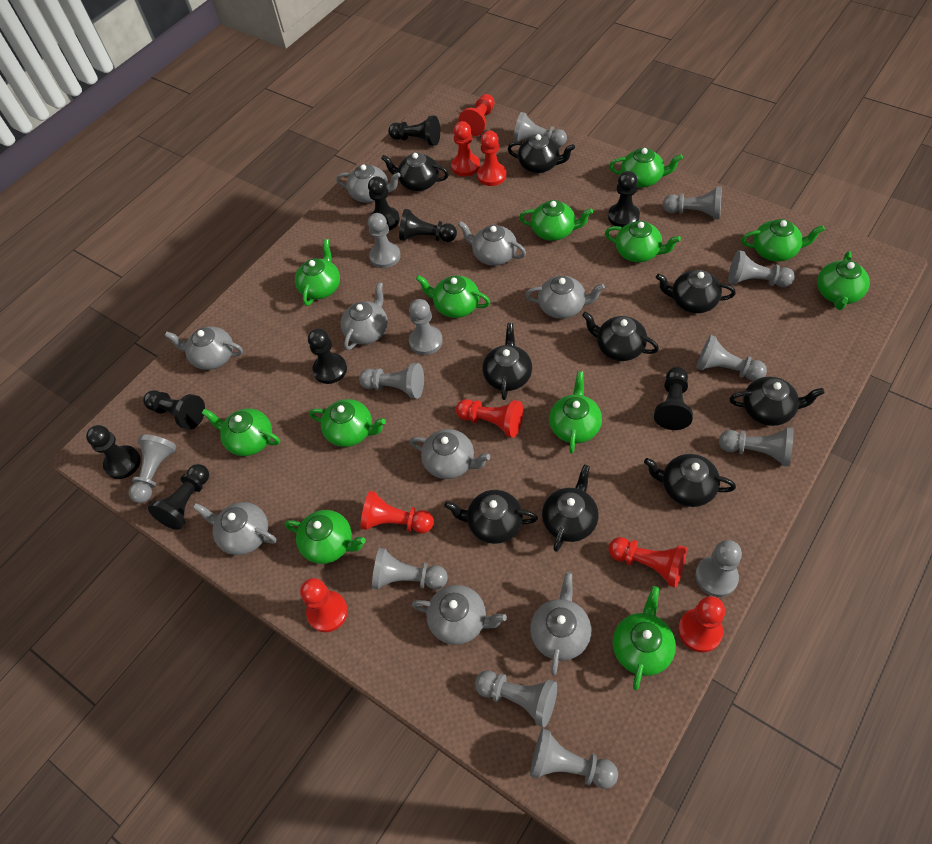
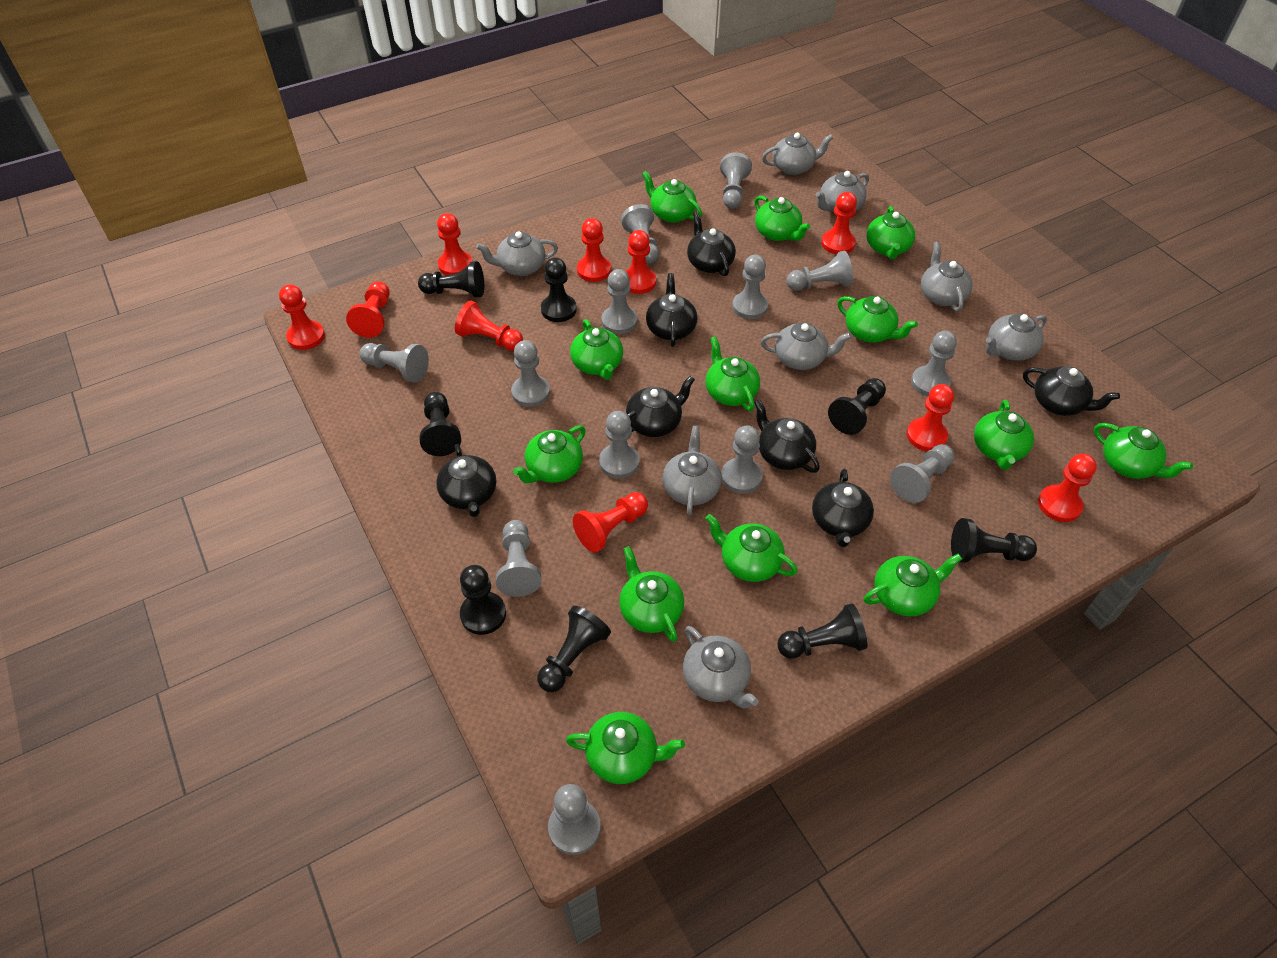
black pawn: 9 -> 8
black teapot: 9 -> 7
green teapot: 12 -> 13
grey teapot: 9 -> 8
red pawn: 8 -> 10

